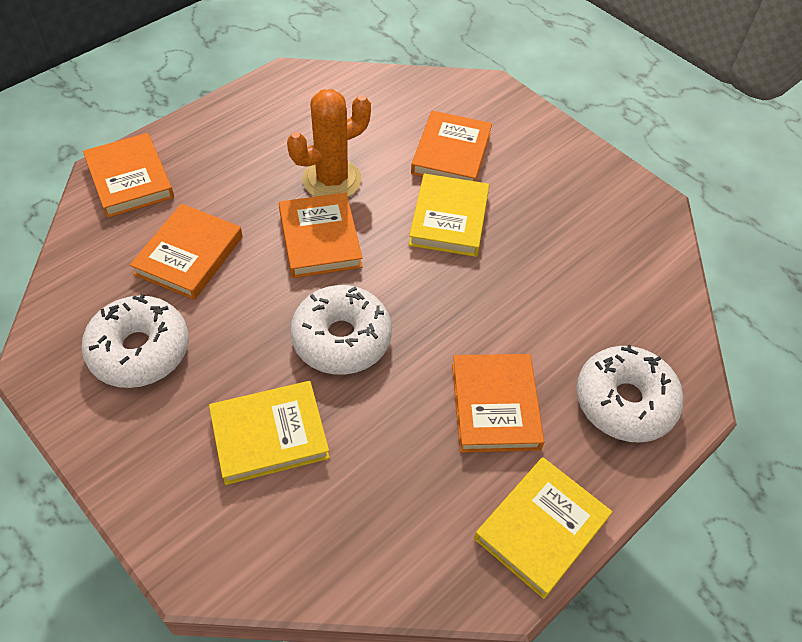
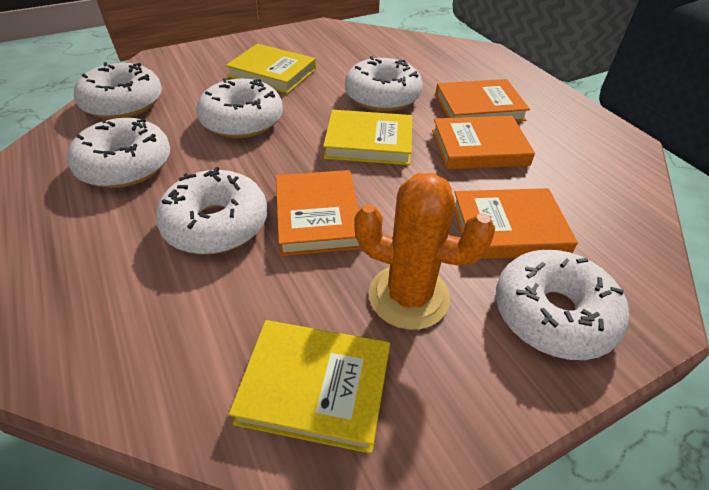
orange book: 5 -> 4
white donut: 3 -> 6

